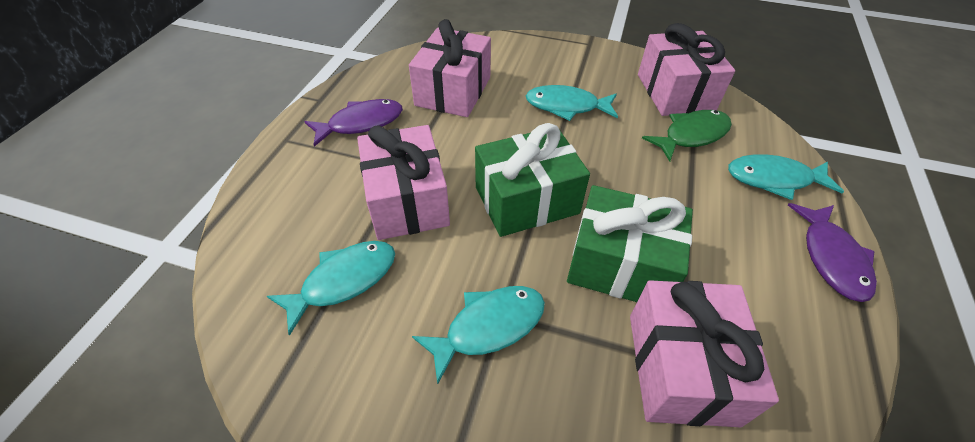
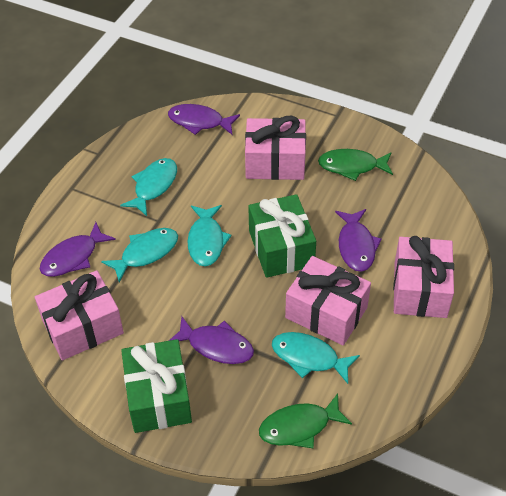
green fish: 1 -> 2
purple fish: 2 -> 4

